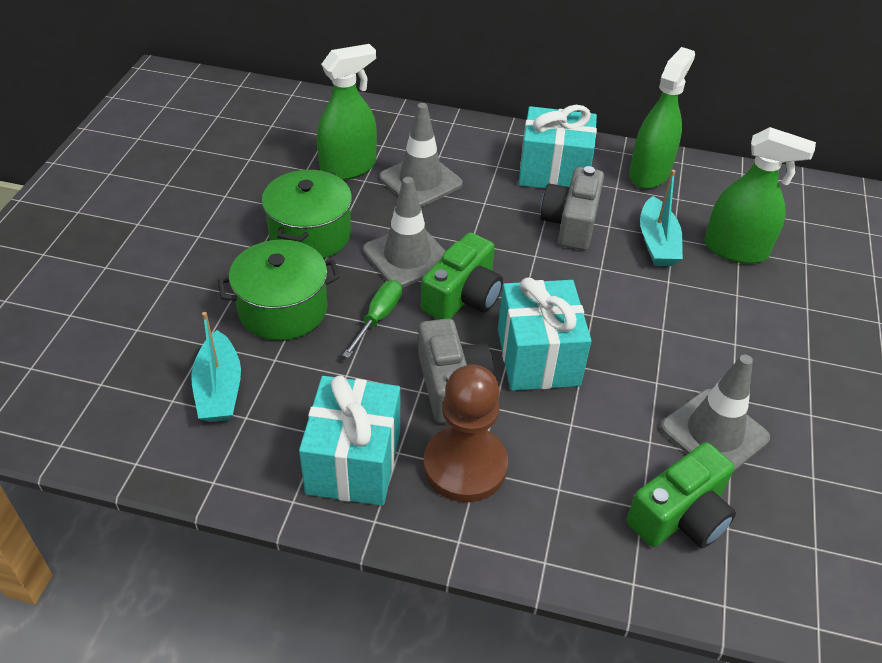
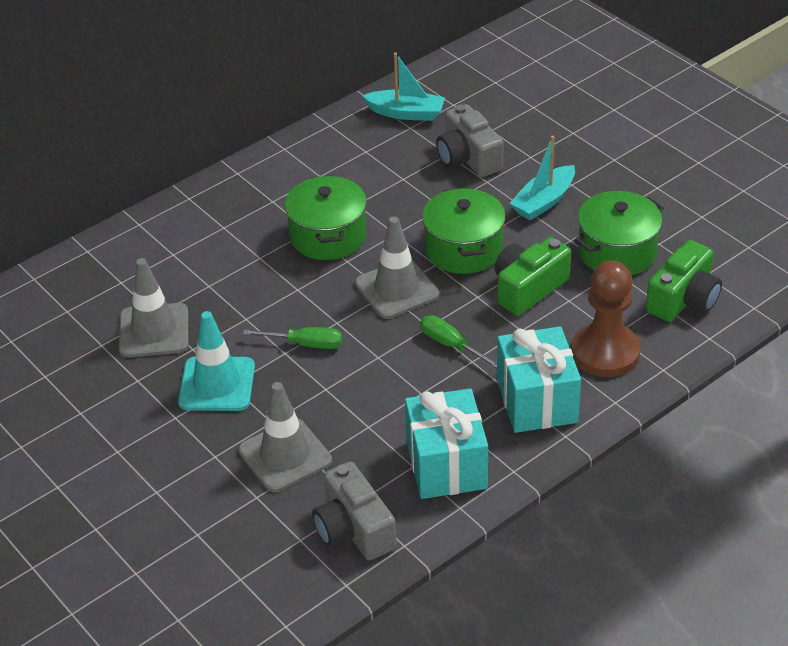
green pot: 2 -> 3
green screwdriver: 1 -> 2
green spray bottle: 3 -> 0
turquoise gift: 3 -> 2
turquoise traffic cone: 0 -> 1

